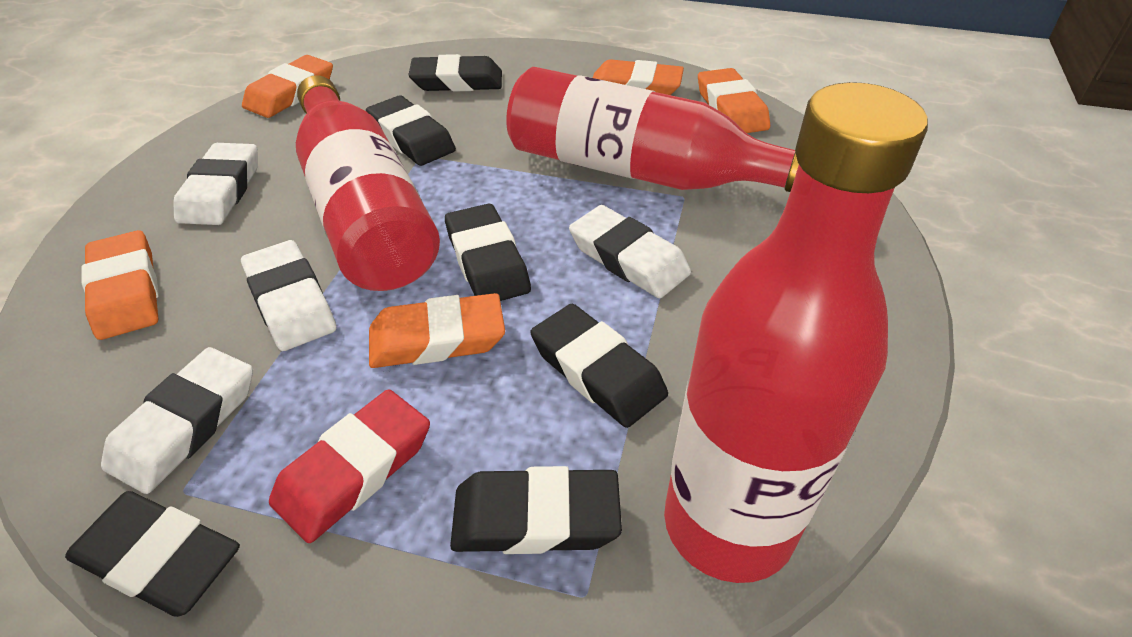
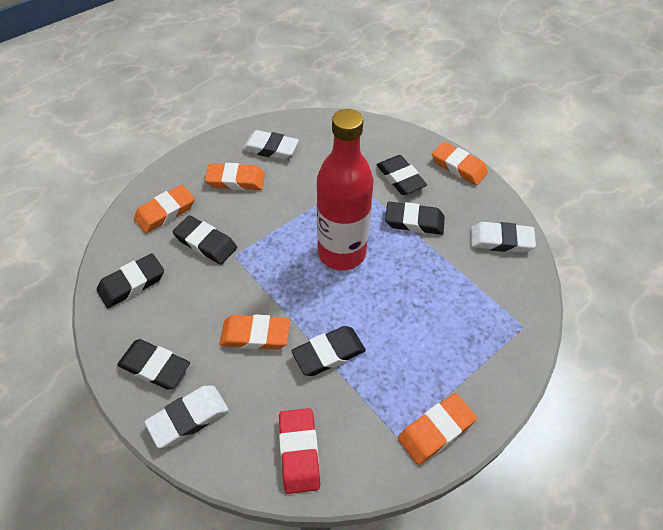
red bottle: 3 -> 1
white eraser: 4 -> 3

